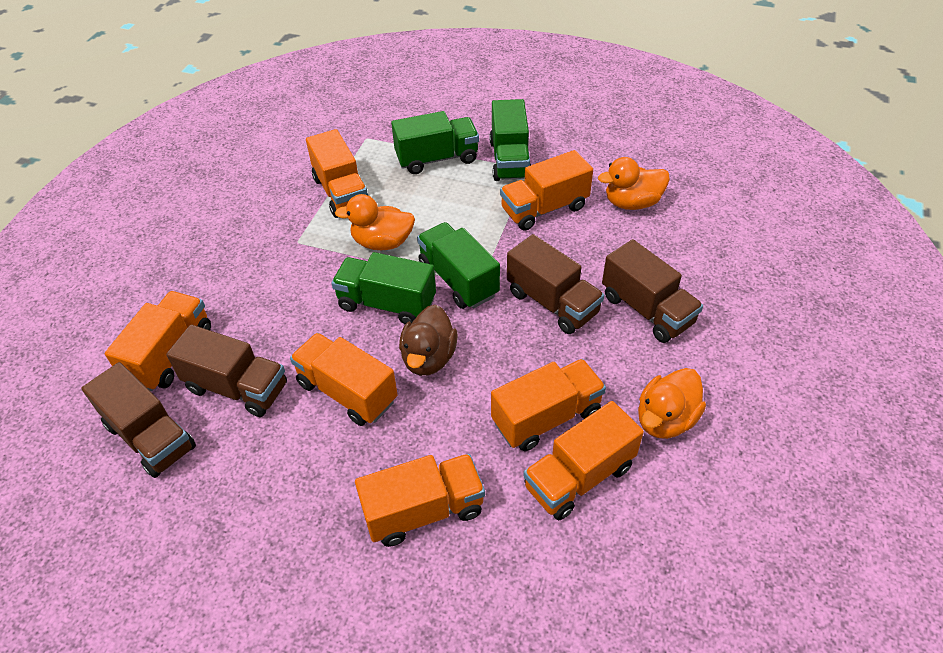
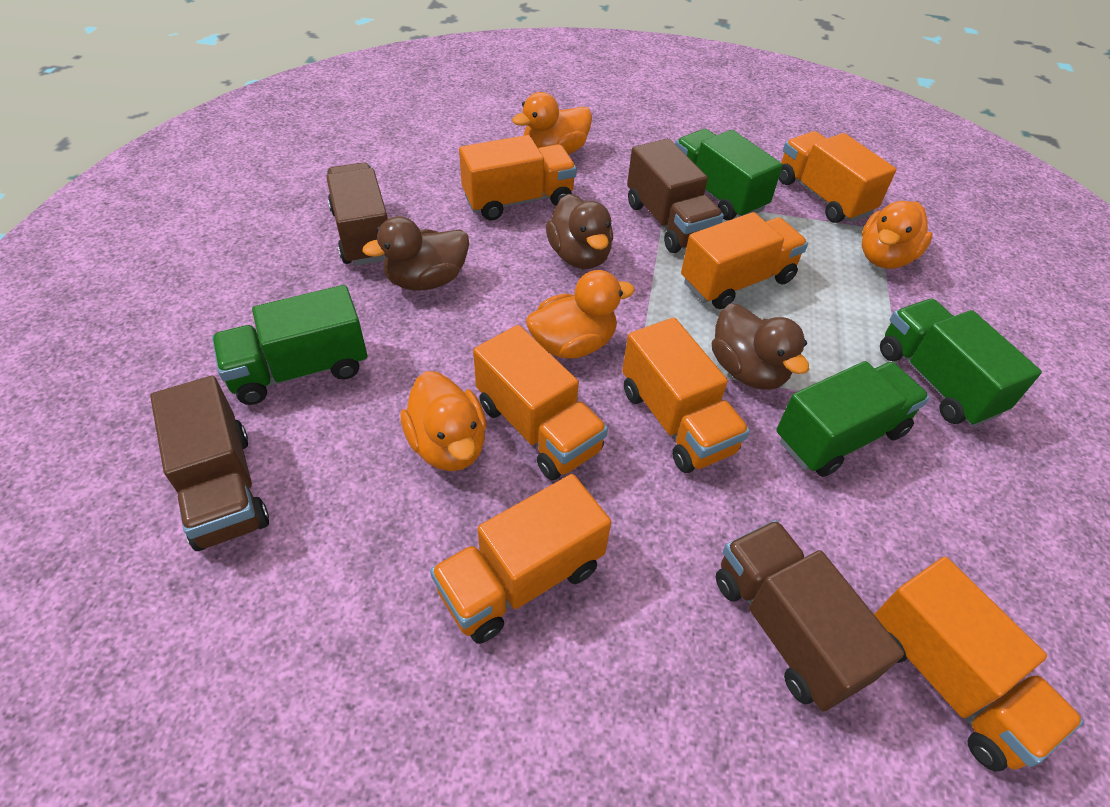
brown duck: 1 -> 3
orange duck: 3 -> 4

